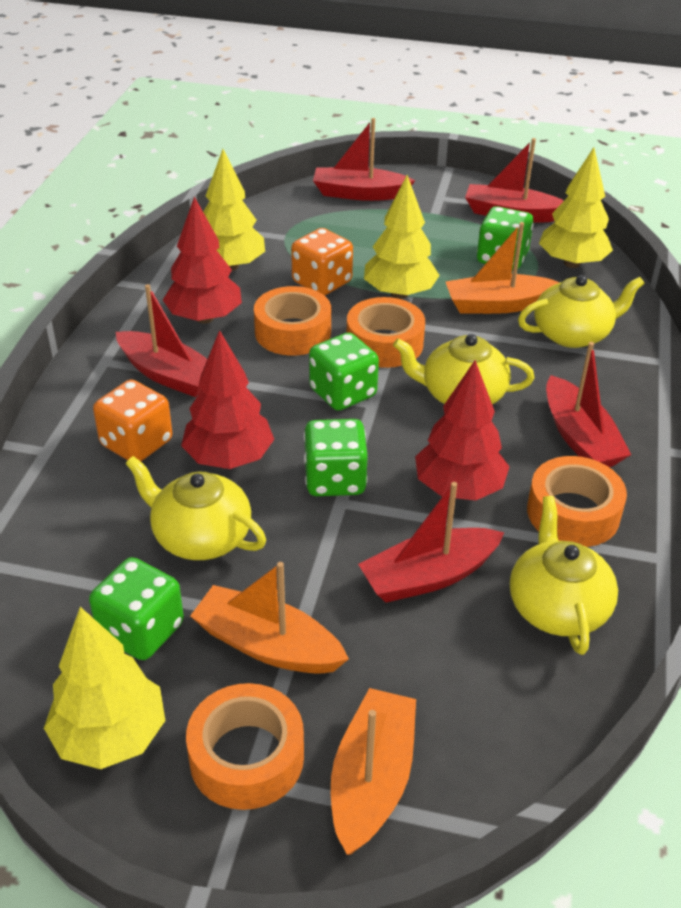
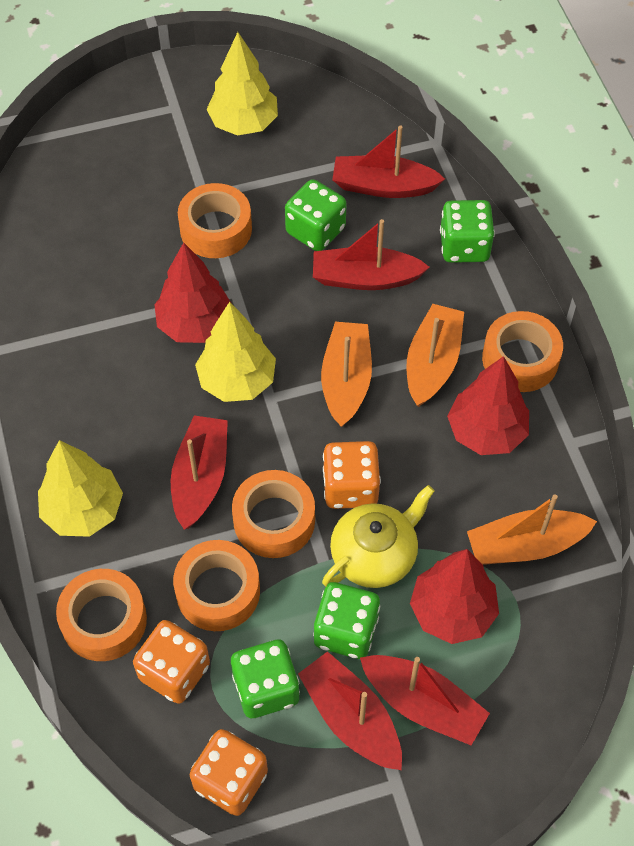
orange dice: 2 -> 3
orange tape: 4 -> 5
yellow teapot: 4 -> 1
yellow tree: 4 -> 3

